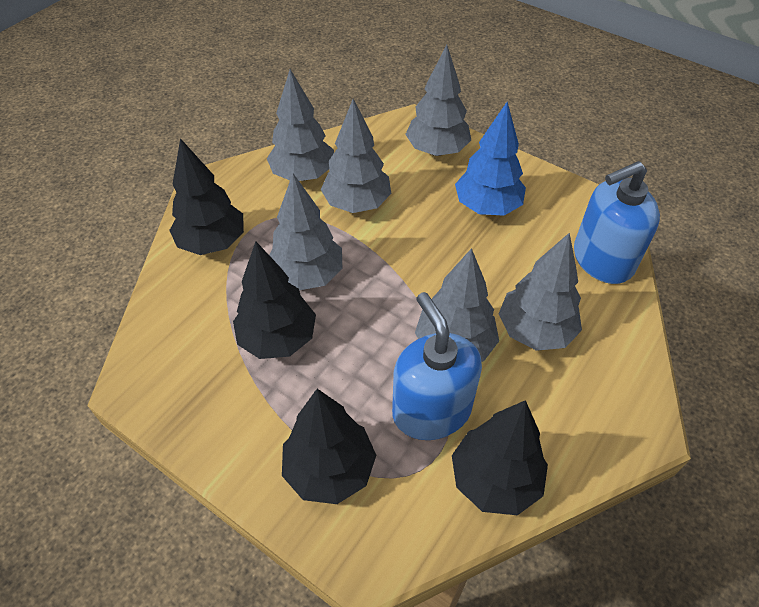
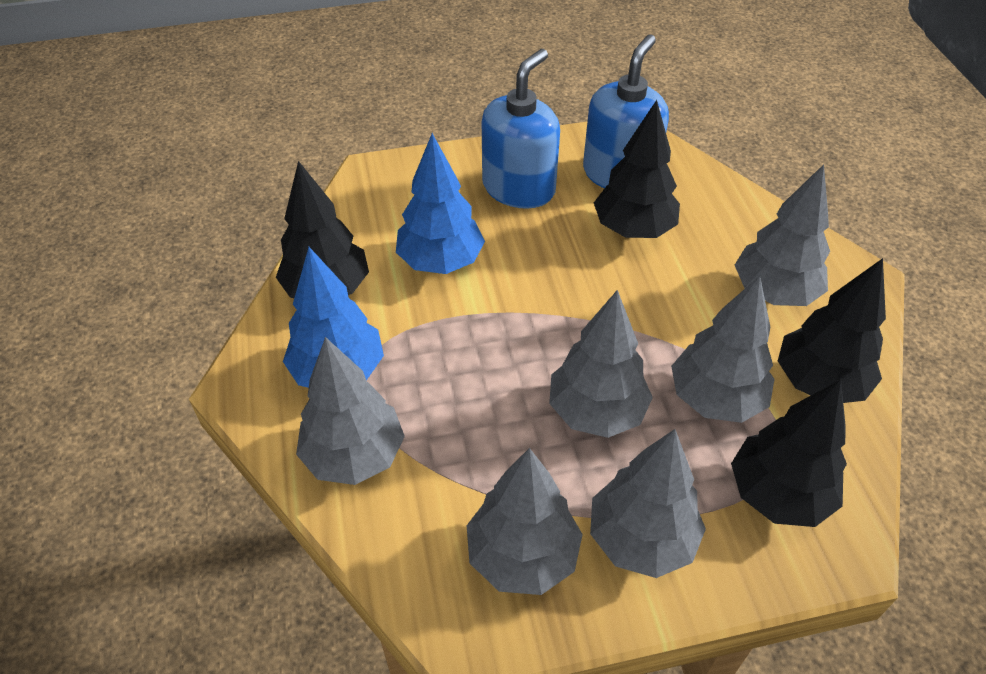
blue tree: 1 -> 2

